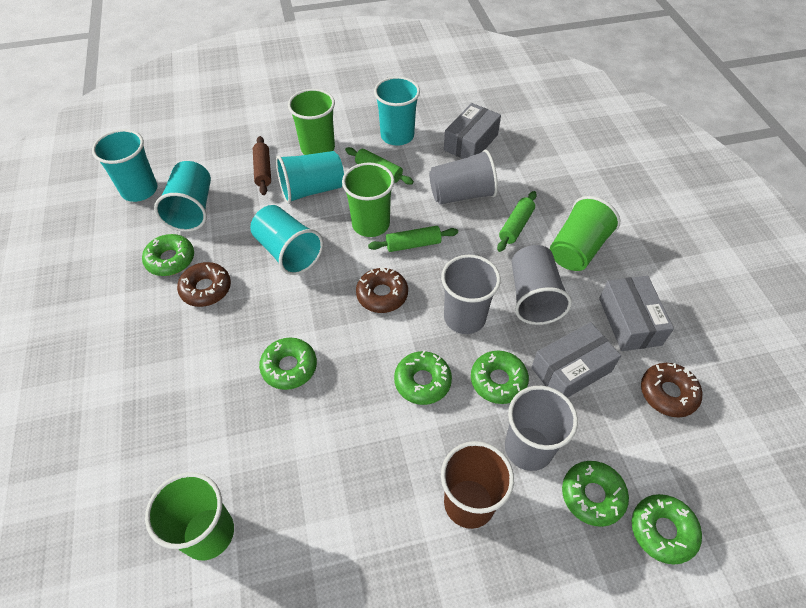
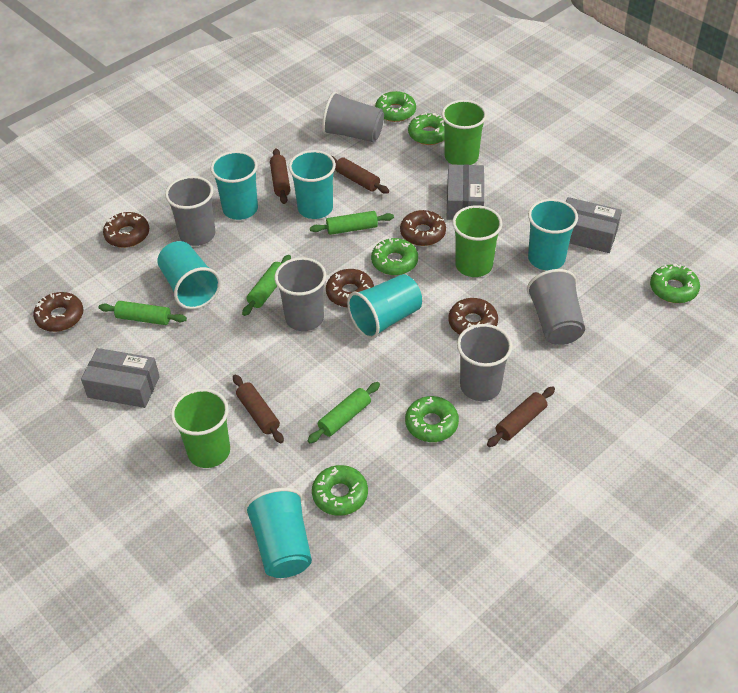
brown cup: 1 -> 0
brown donut: 3 -> 5
brown rolling pin: 1 -> 4
green cup: 4 -> 3
green rolling pin: 3 -> 4
grey cup: 4 -> 5
turquoise cup: 5 -> 6

